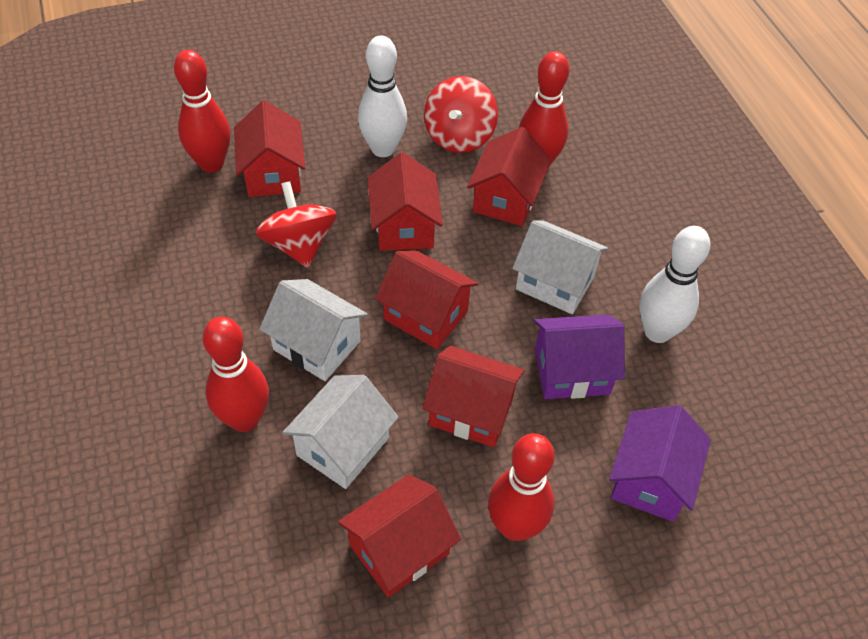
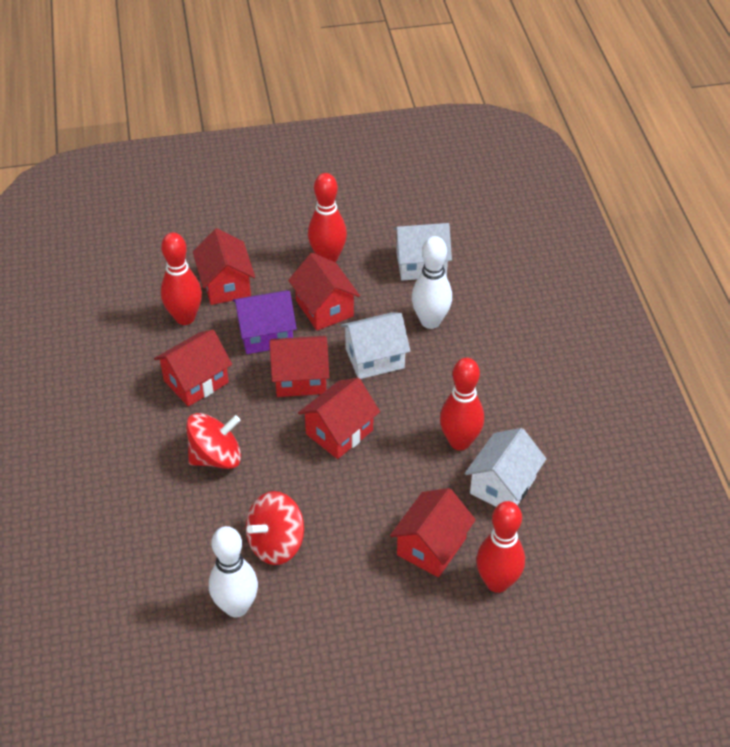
purple house: 2 -> 1

